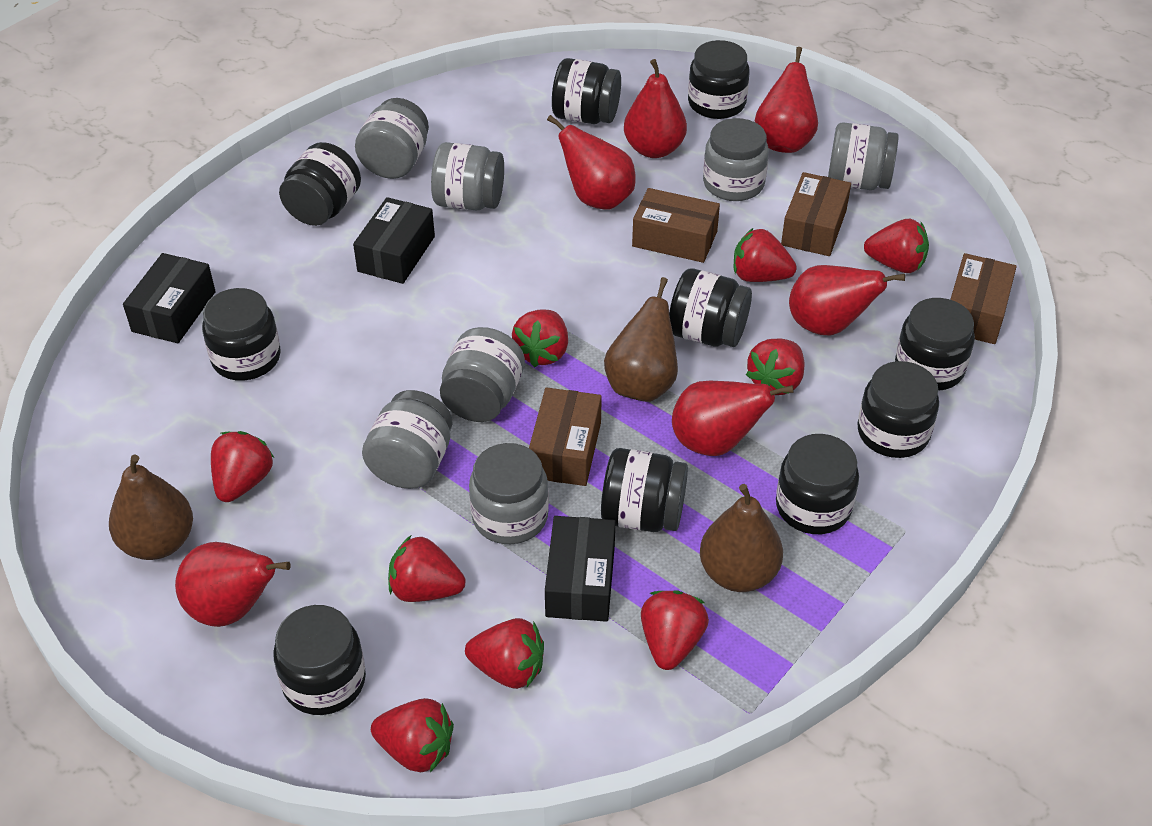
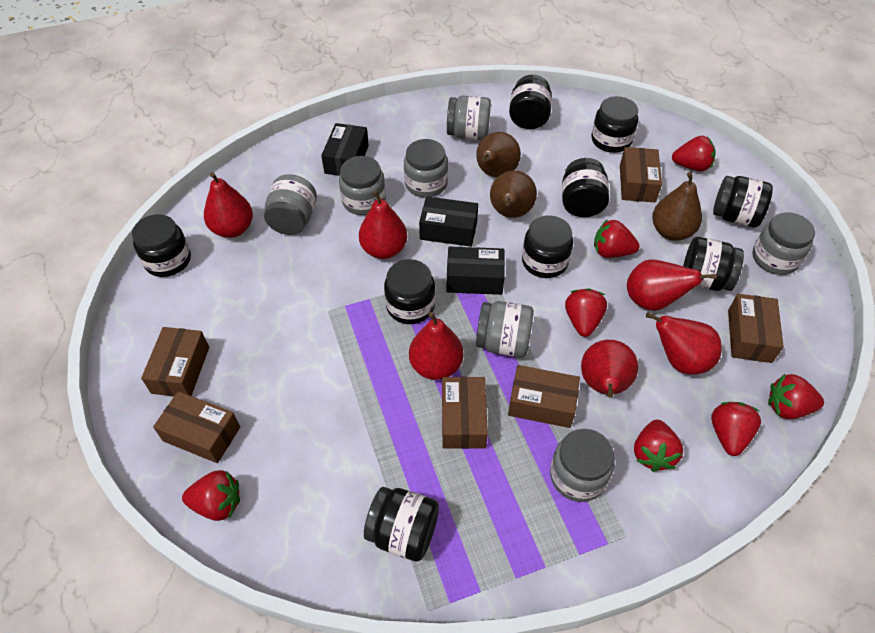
black jar: 10 -> 9
brown box: 4 -> 6
red strawberry: 9 -> 7

